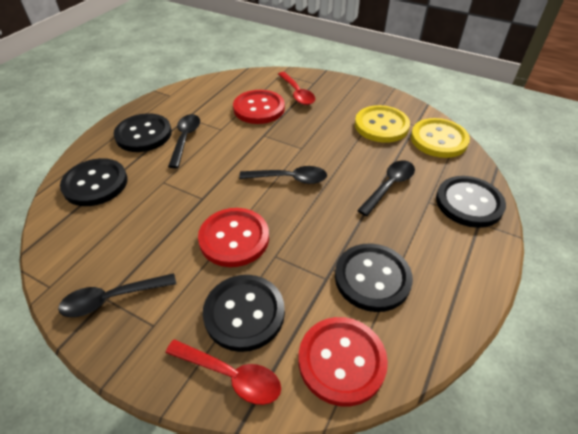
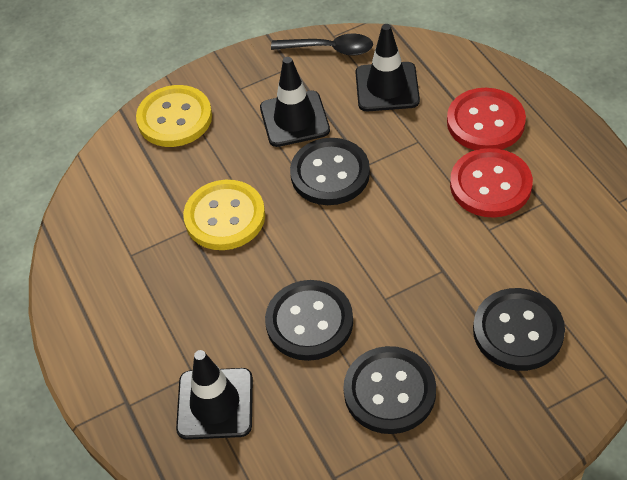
black button: 5 -> 4
black spoon: 4 -> 1
black traffic cone: 0 -> 3
red button: 3 -> 2
red spoon: 2 -> 0

